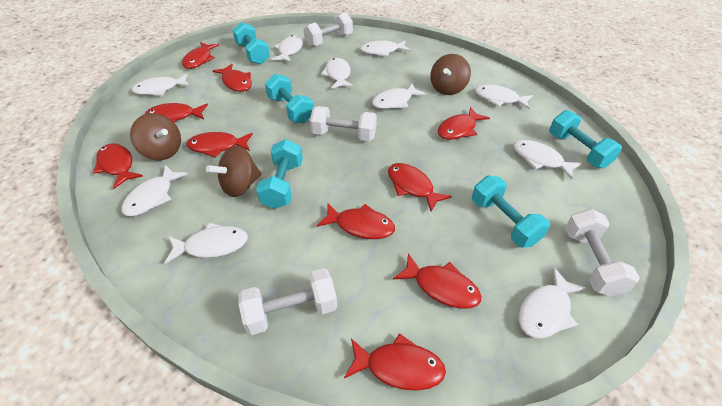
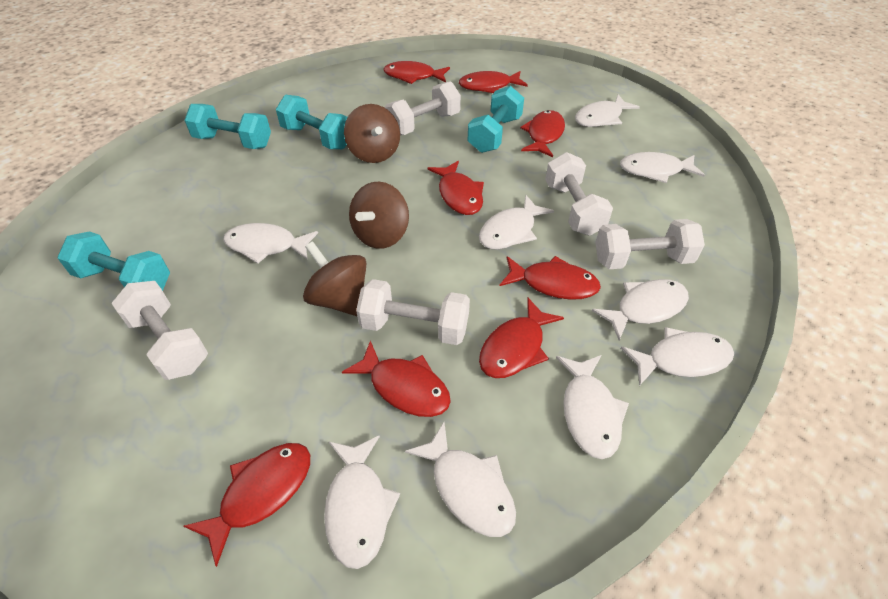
red fish: 10 -> 8
turquoise dumbbell: 5 -> 4
white dumbbell: 4 -> 5
white fish: 10 -> 9

